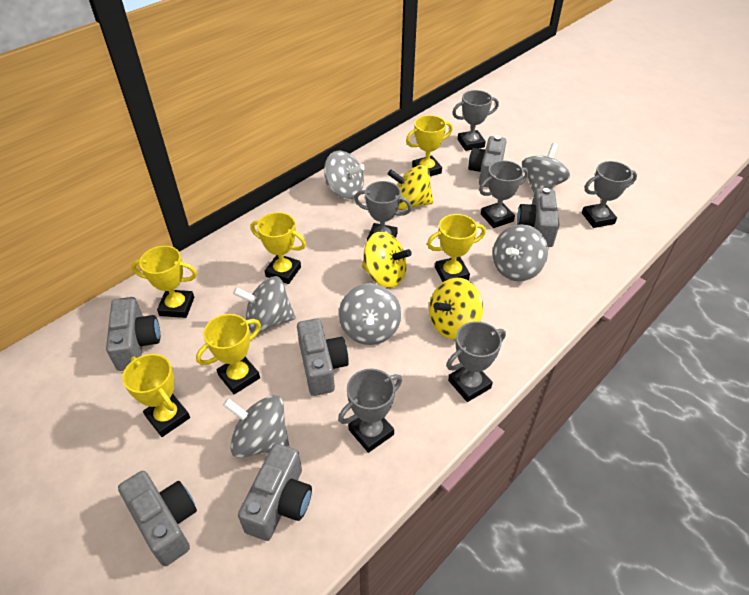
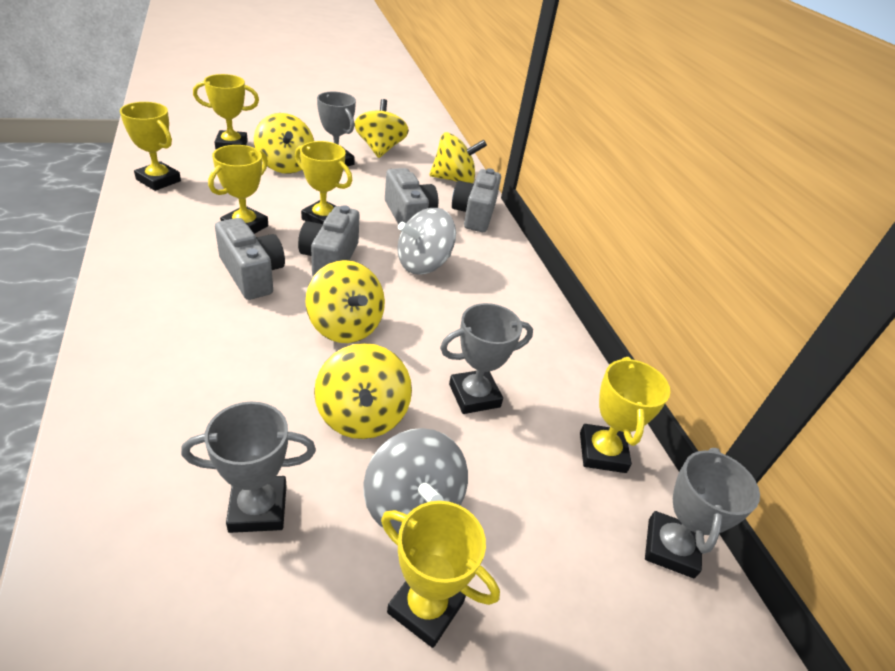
grey camera: 6 -> 4
grey spinning top: 6 -> 2
grey trophy: 6 -> 4
yellow spinning top: 3 -> 5

